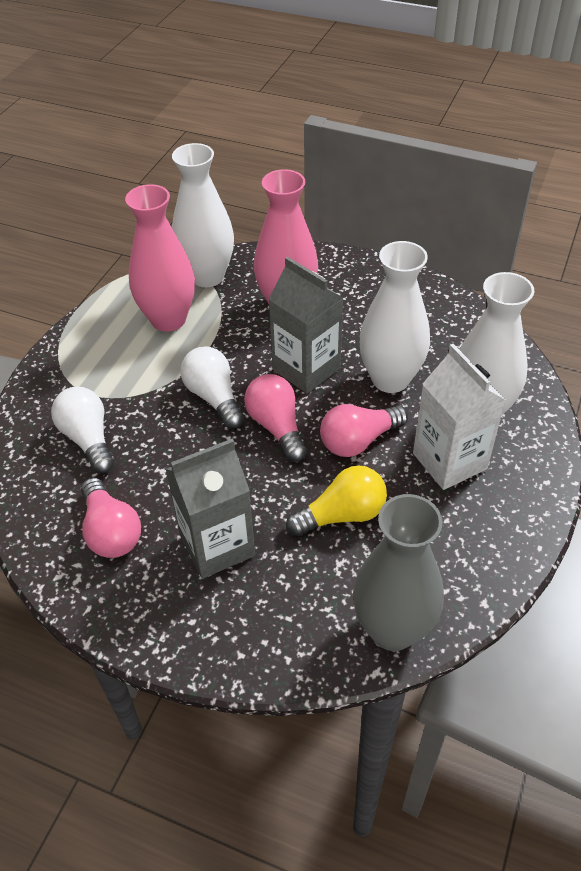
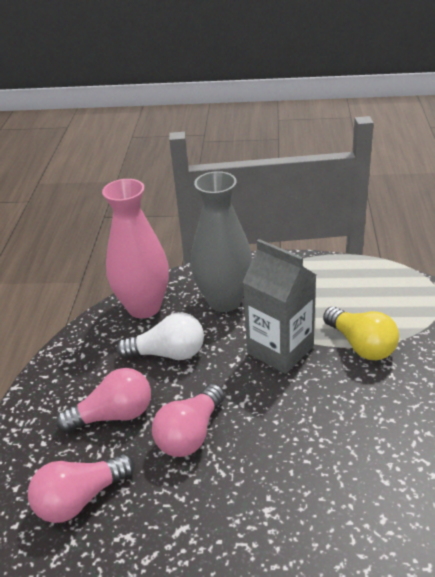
grey carton: 2 -> 1
pink vase: 2 -> 1
white carton: 1 -> 0
white light bulb: 2 -> 1
white vase: 3 -> 0

